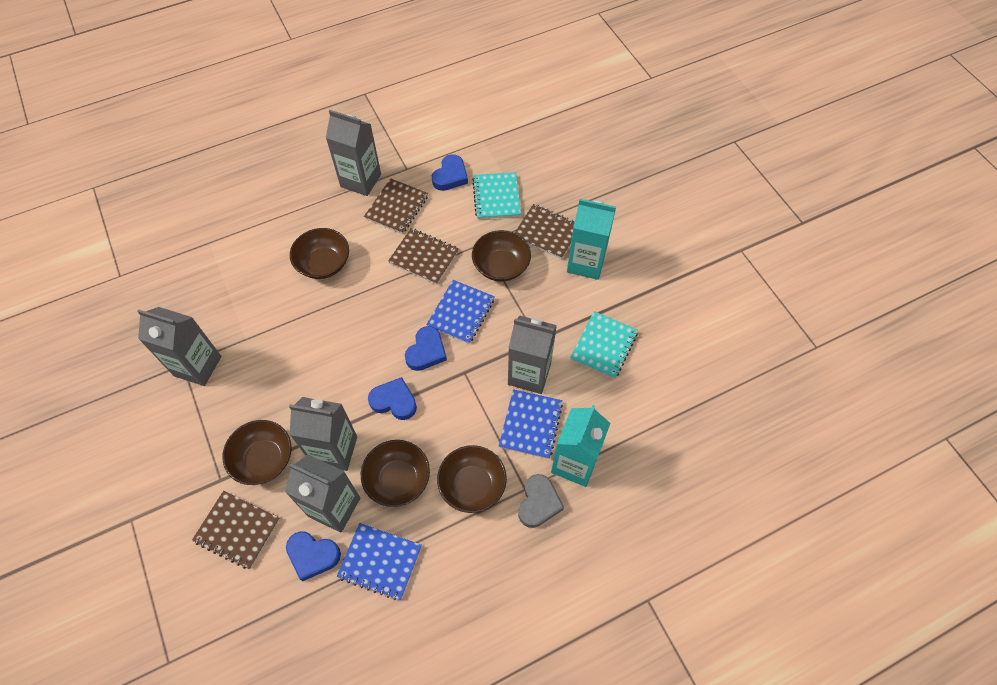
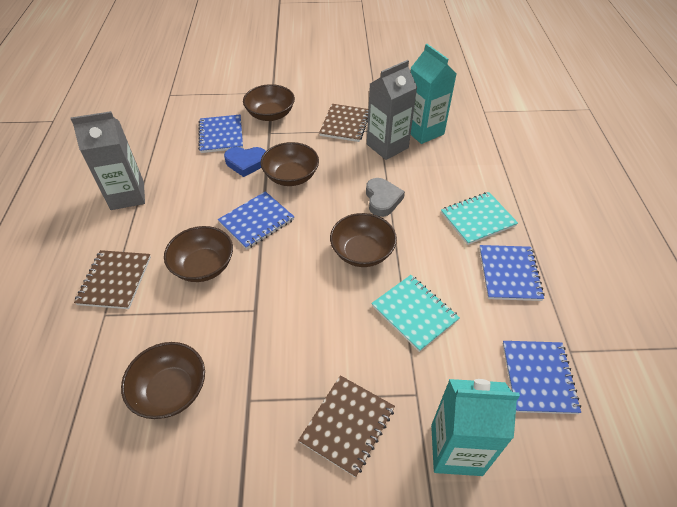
blue heart: 4 -> 1
blue notebook: 3 -> 4
brown notebook: 4 -> 3
grey carton: 5 -> 2

